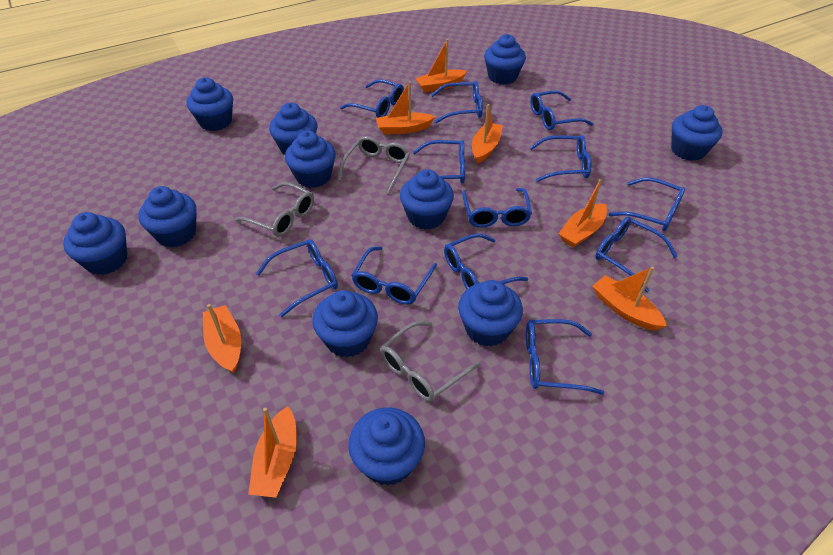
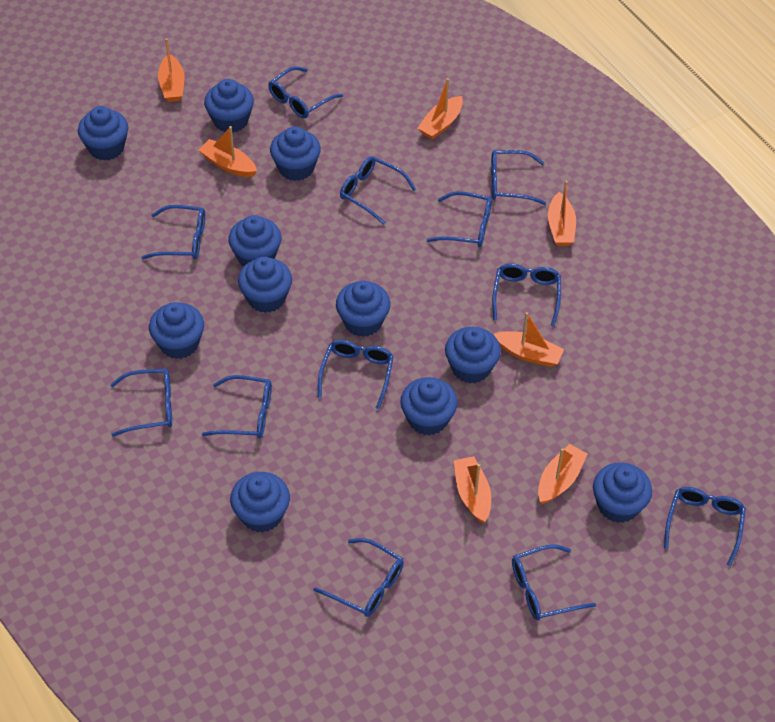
grey glasses: 3 -> 0

